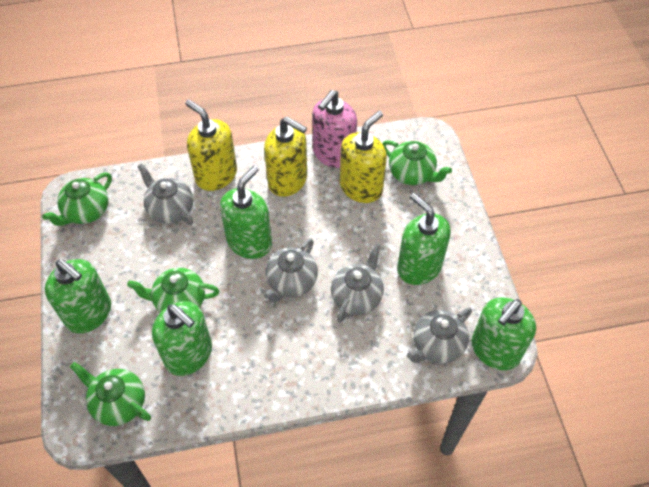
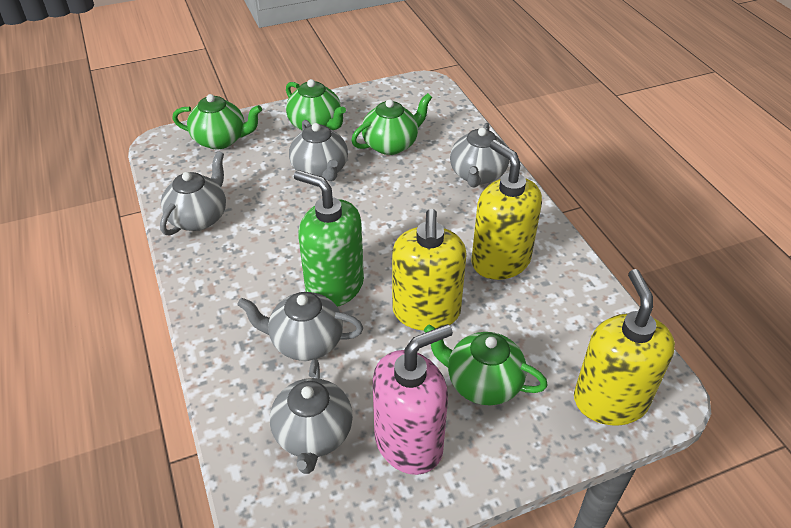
green soap dispenser: 5 -> 1
grey teapot: 4 -> 5

